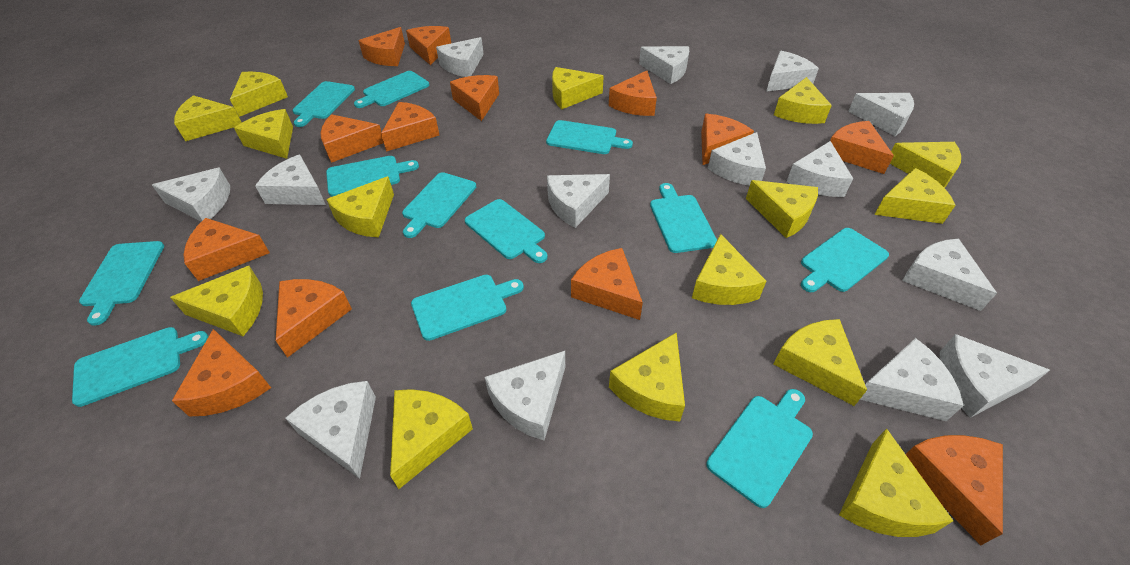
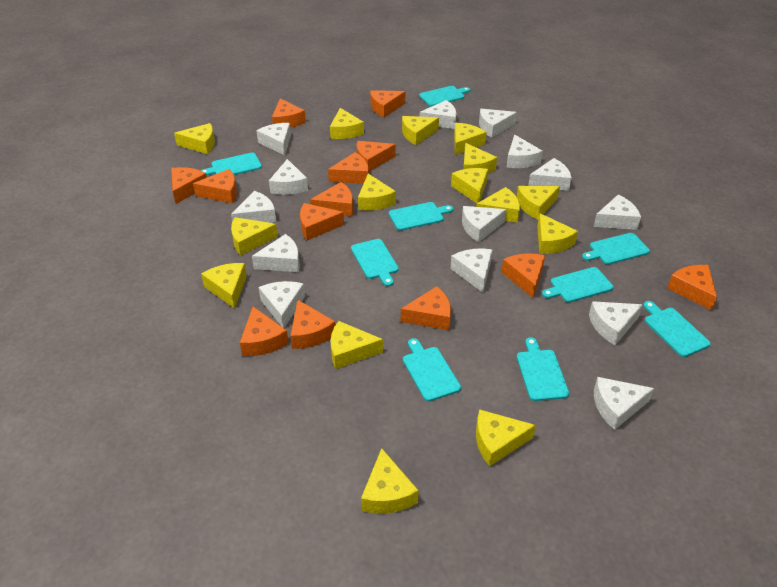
turquoise cutting board: 12 -> 9

